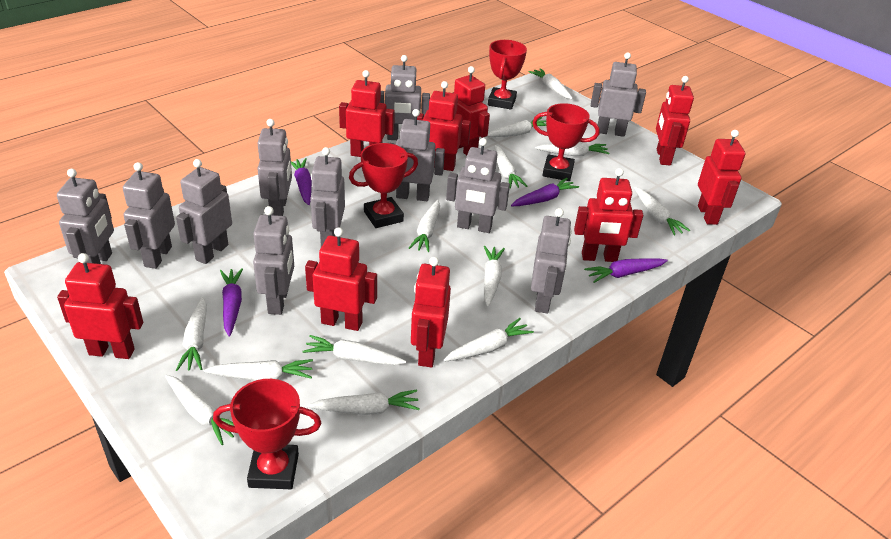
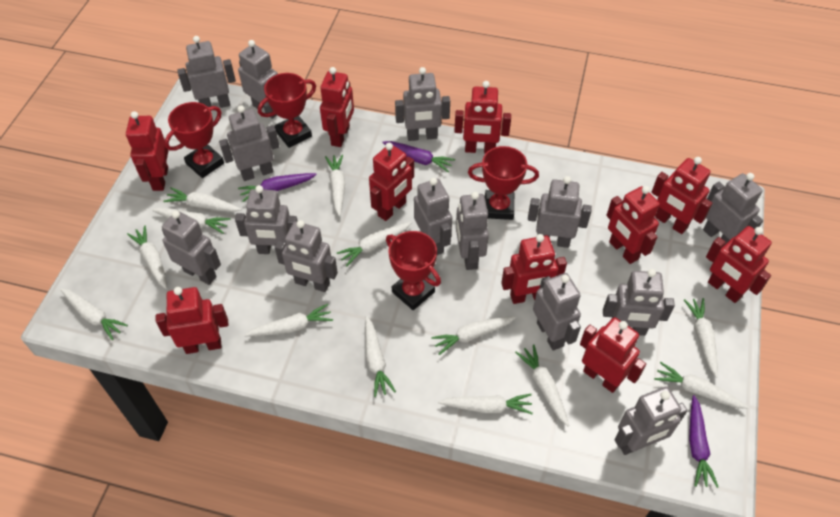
grey robot: 11 -> 14
purple carrot: 4 -> 3
red robot: 9 -> 10

